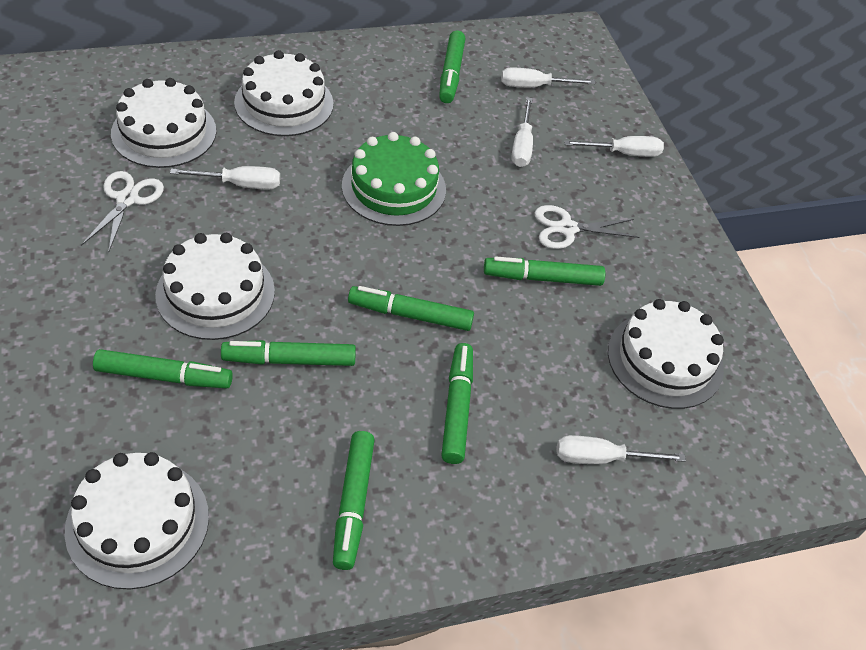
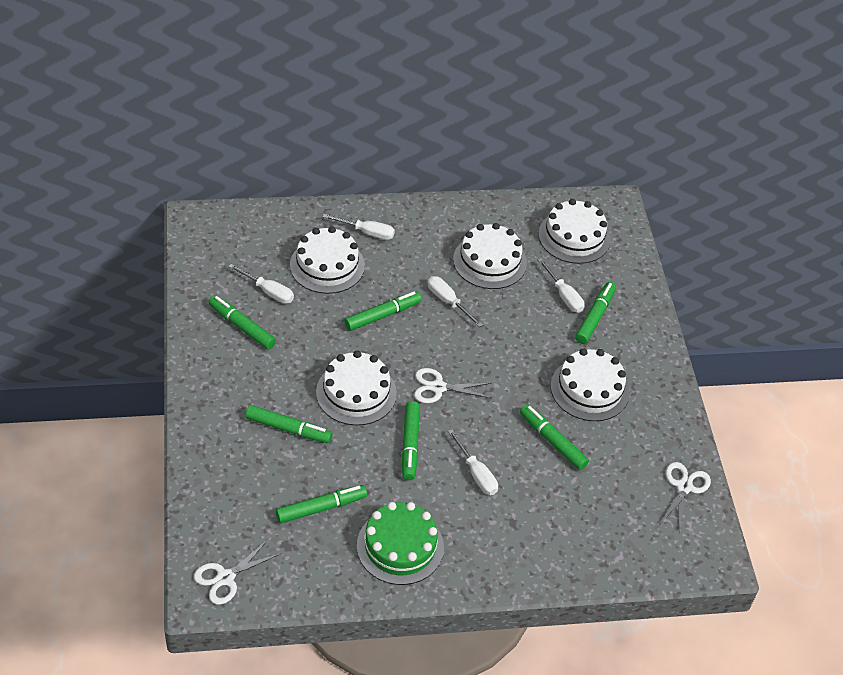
white scissors: 2 -> 3

